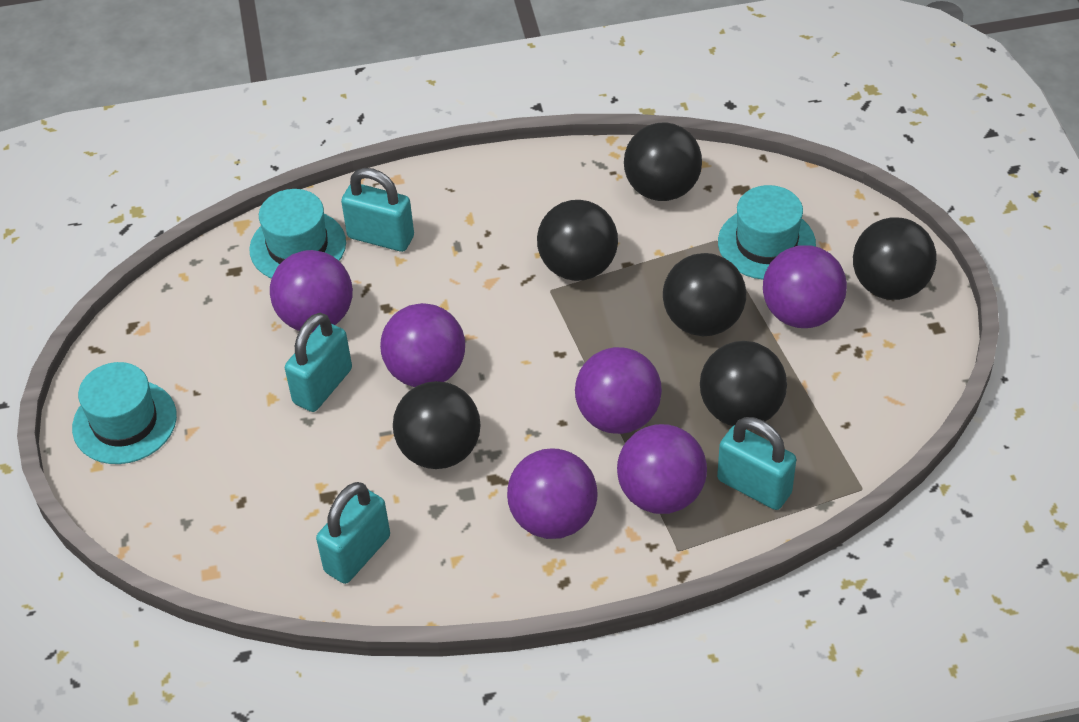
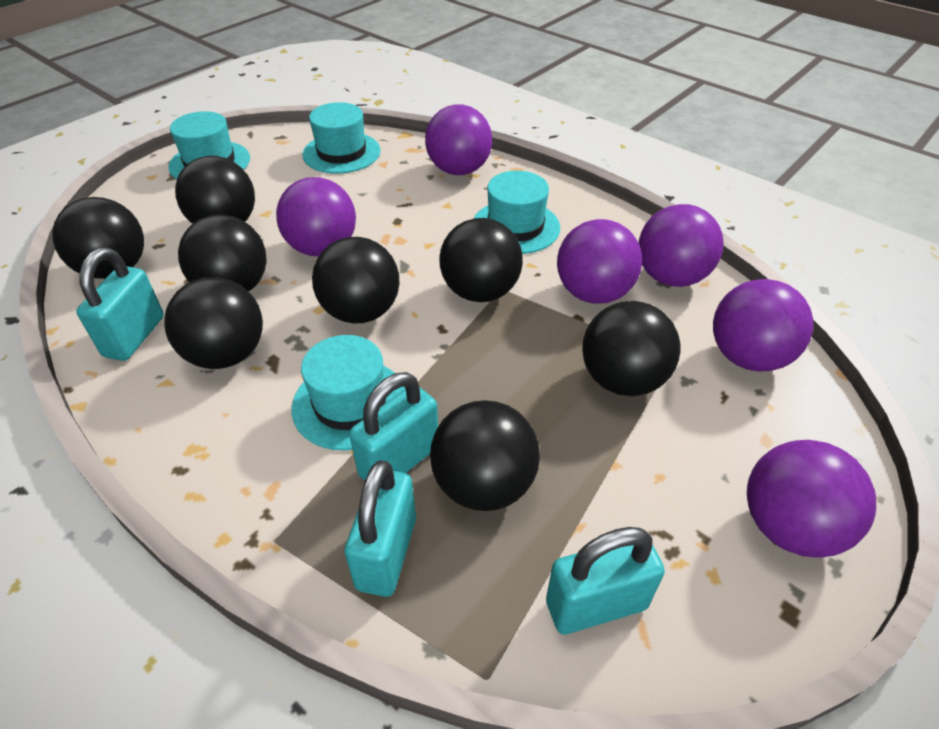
black ball: 6 -> 8
turquoise hat: 3 -> 4

